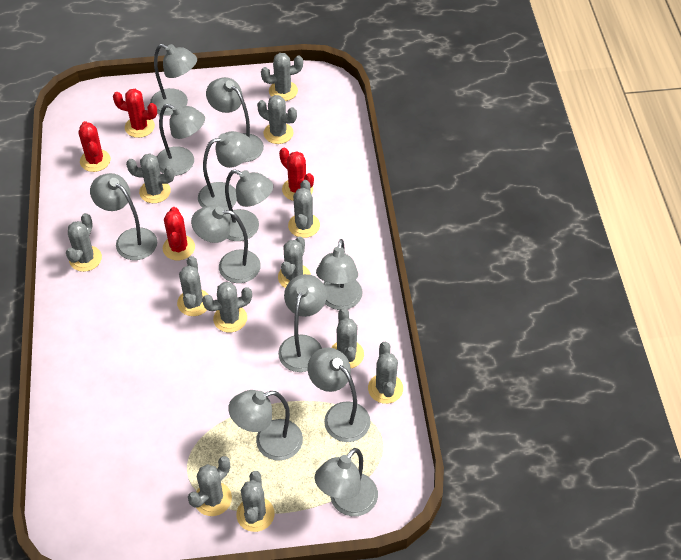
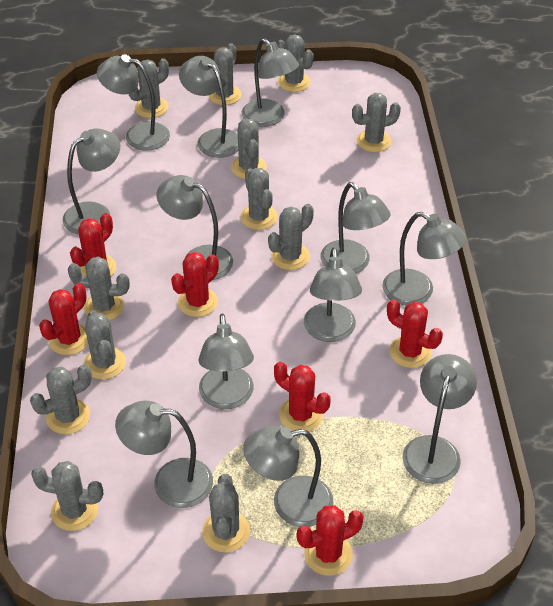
red cactus: 4 -> 6

